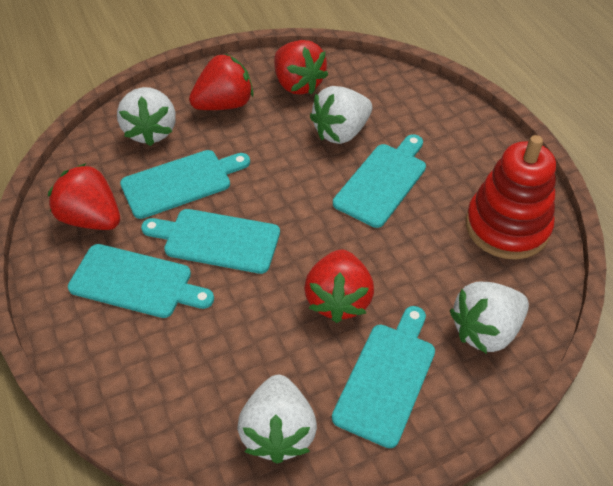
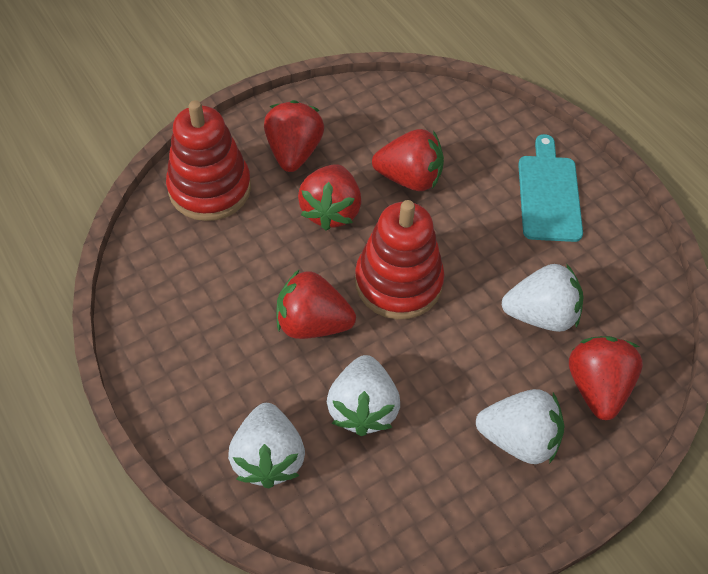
red stacking toy: 1 -> 2
red strawberry: 4 -> 5
turquoise cutting board: 5 -> 1

